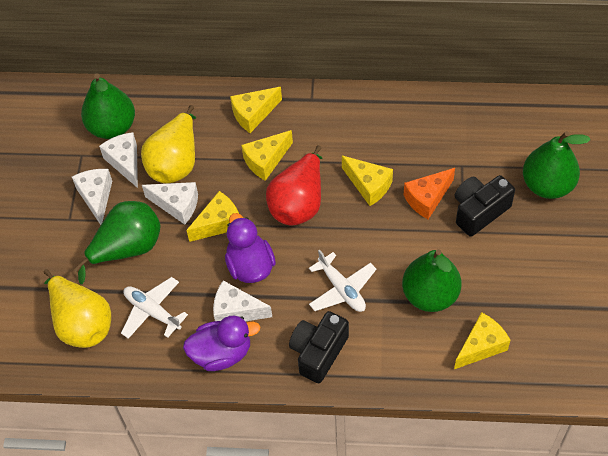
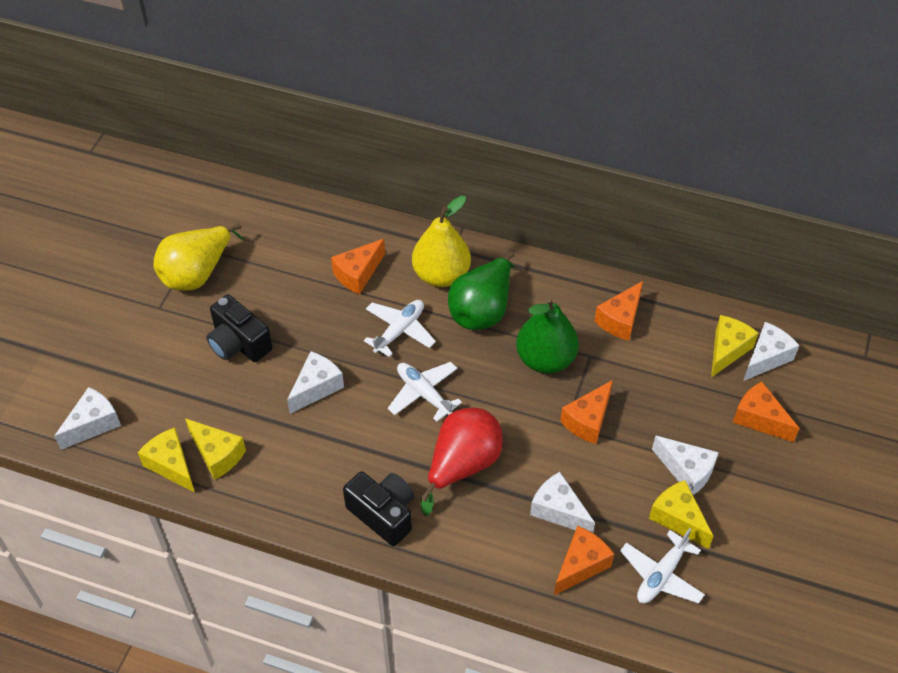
green pear: 4 -> 2
orange cheese: 1 -> 5
purple duck: 2 -> 0
white cheese: 4 -> 5
white plane: 2 -> 3
yellow cheese: 5 -> 4

